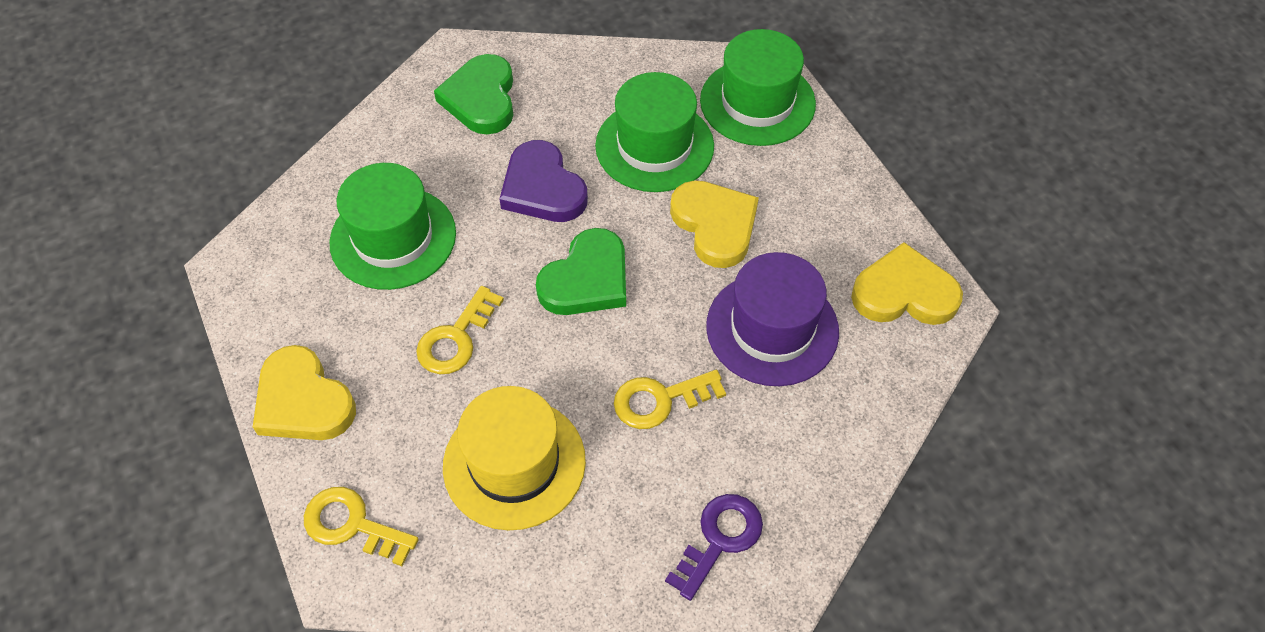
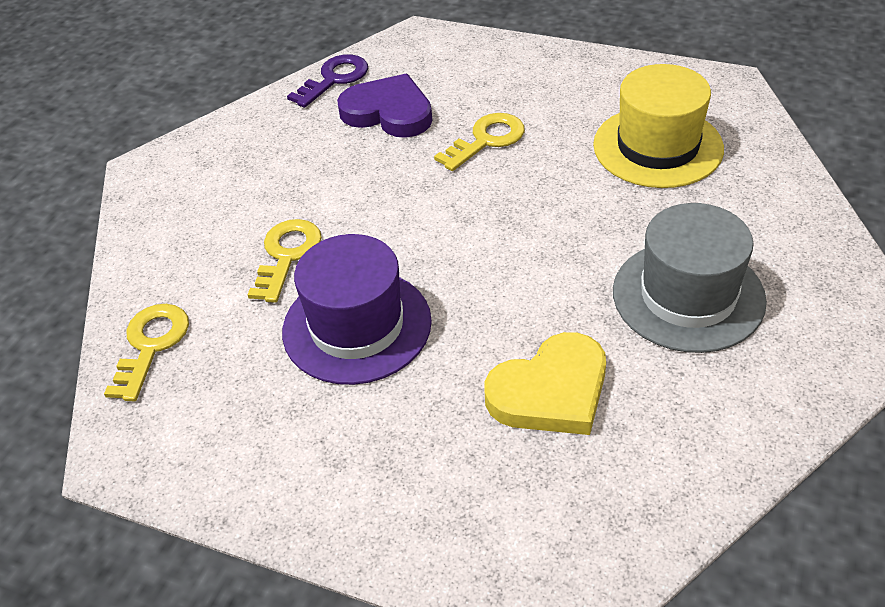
green hat: 3 -> 0
green heart: 2 -> 0
grey hat: 0 -> 1
yellow heart: 3 -> 1

